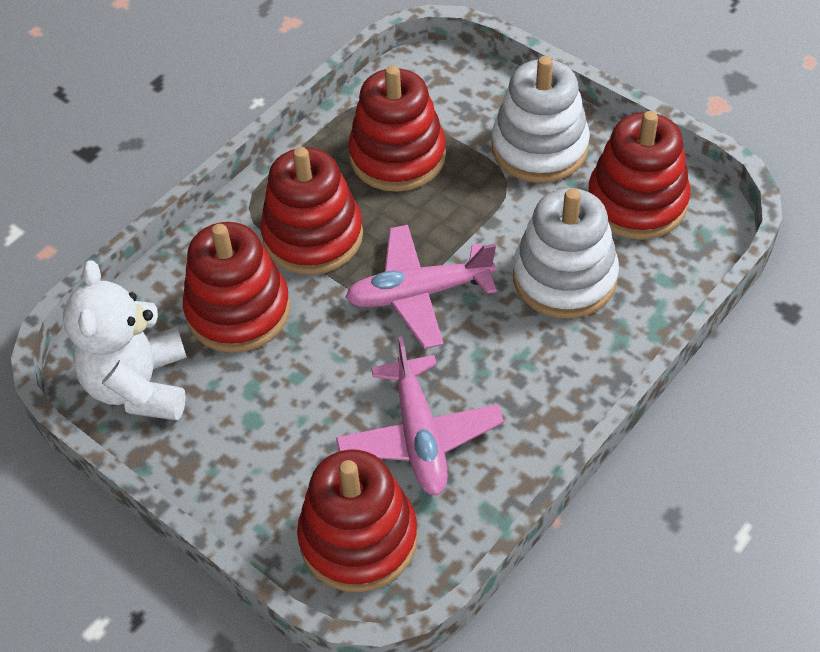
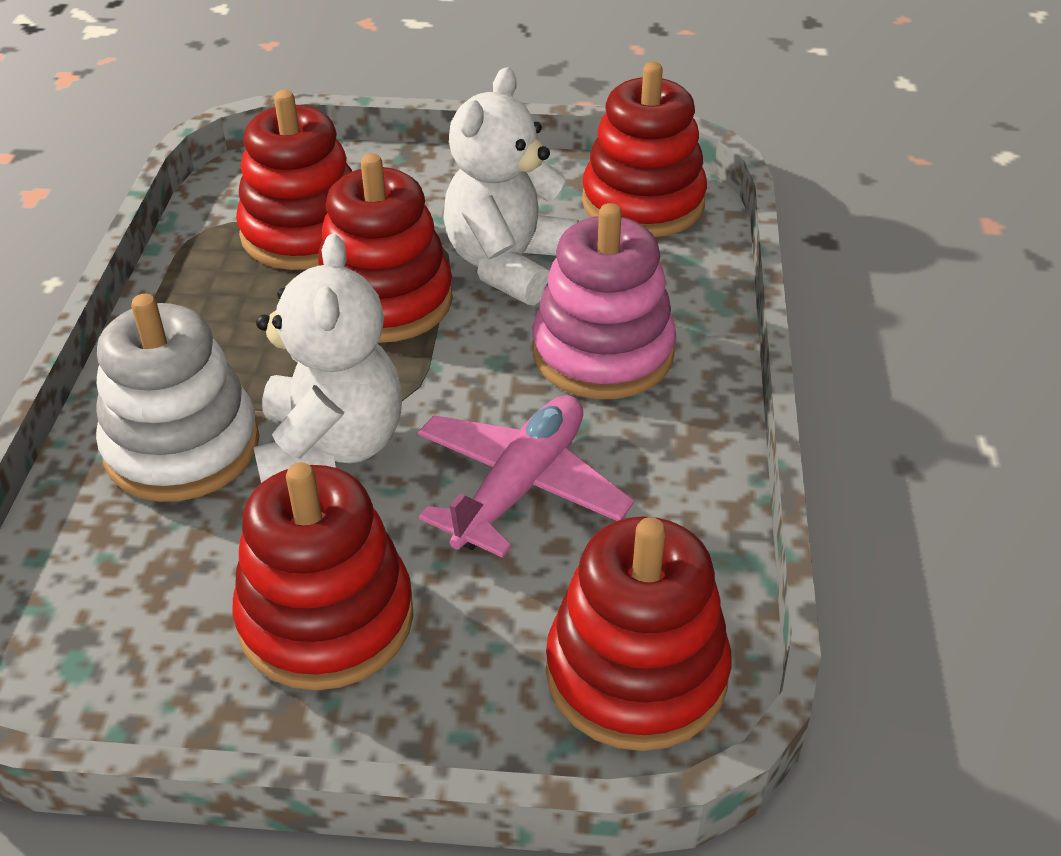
pink plane: 2 -> 1
pink stacking toy: 0 -> 1
white stacking toy: 2 -> 1
white teddy bear: 1 -> 2

